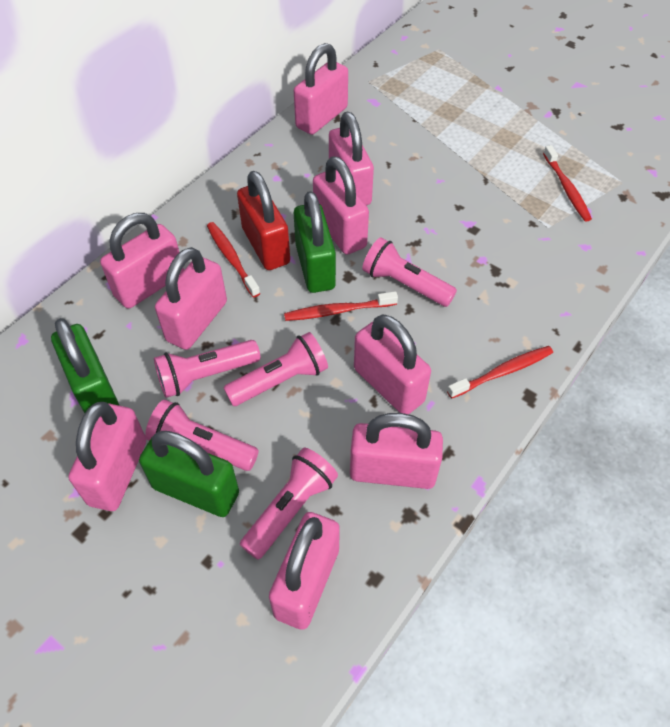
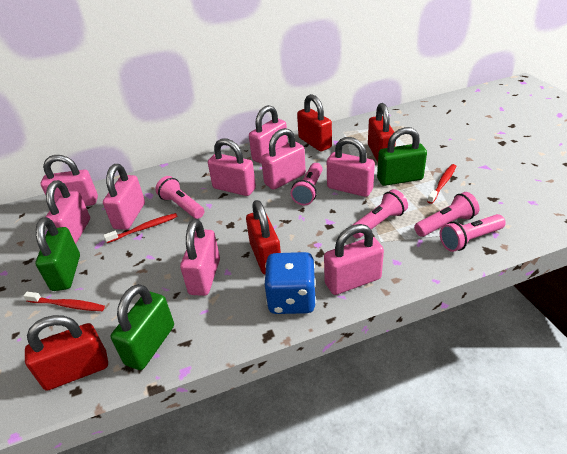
blue dice: 0 -> 1
red padlock: 1 -> 4
red toothbrush: 4 -> 3

